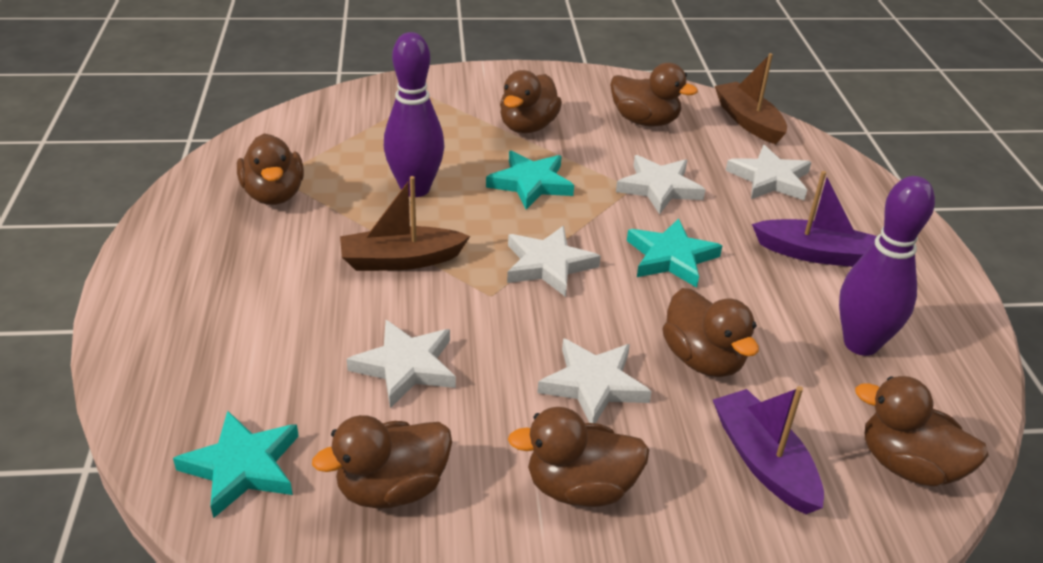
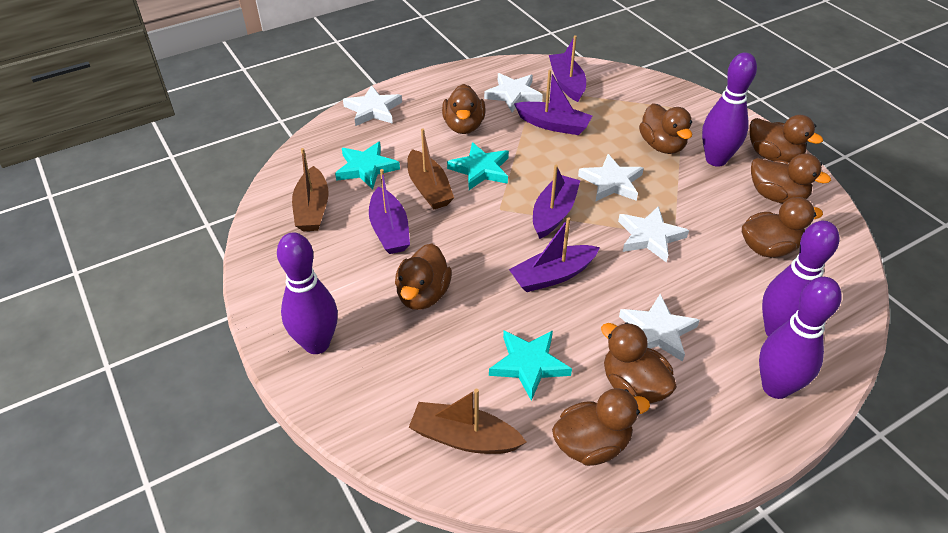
brown boat: 2 -> 3
brown duck: 7 -> 8
purple boat: 2 -> 5
purple bowling pin: 2 -> 4

